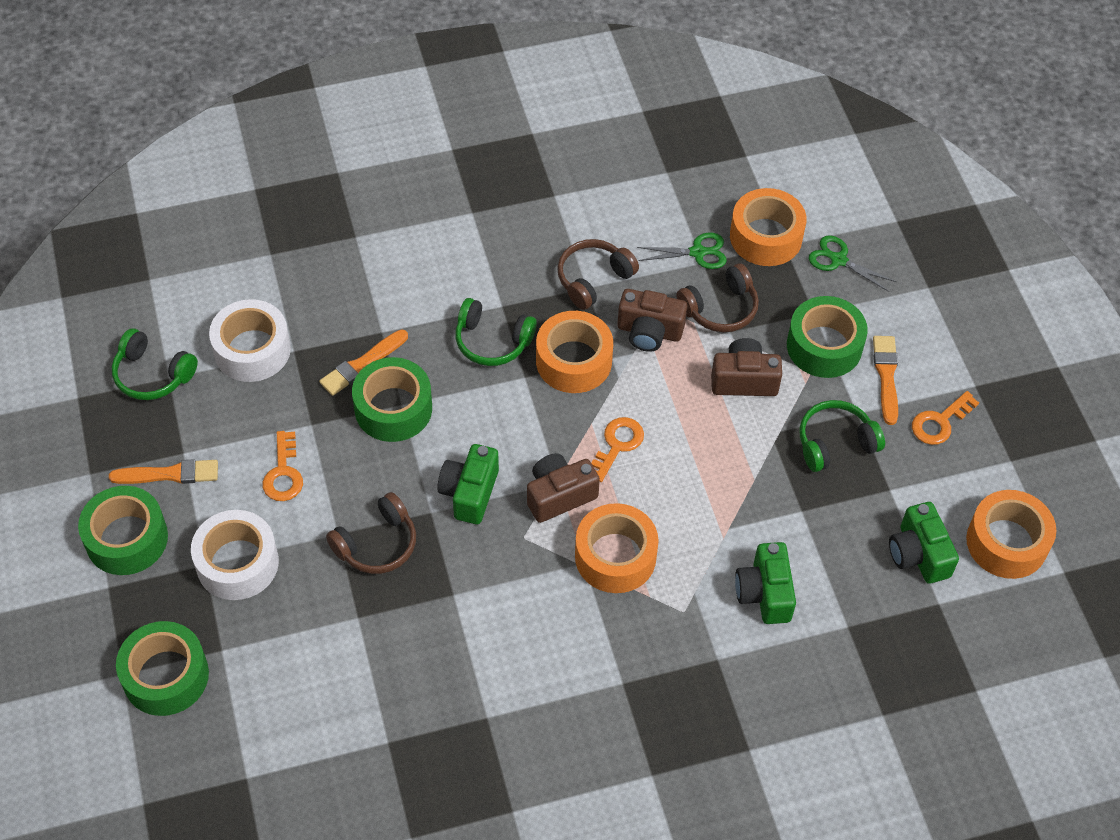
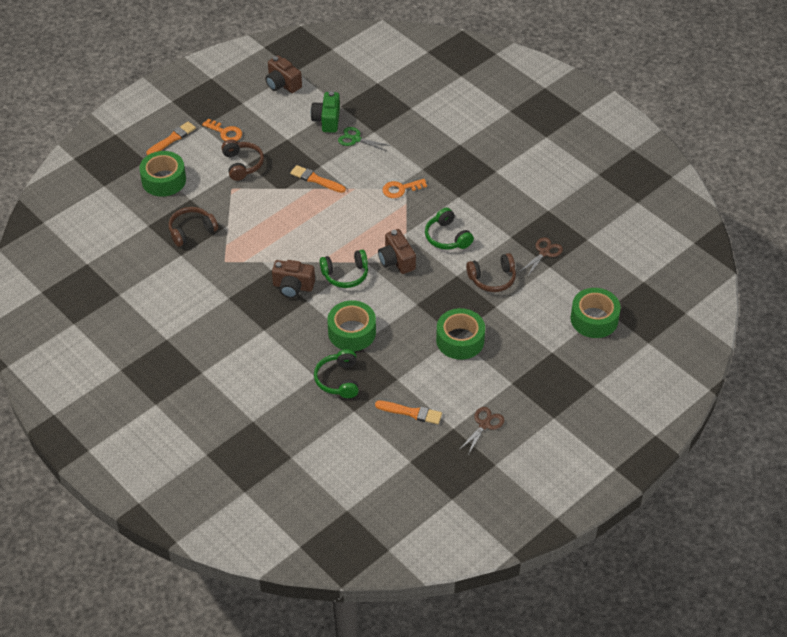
brown scissors: 0 -> 2
green camera: 3 -> 1
green scissors: 2 -> 1
orange key: 3 -> 2
orange tape: 4 -> 0
white tape: 2 -> 0

